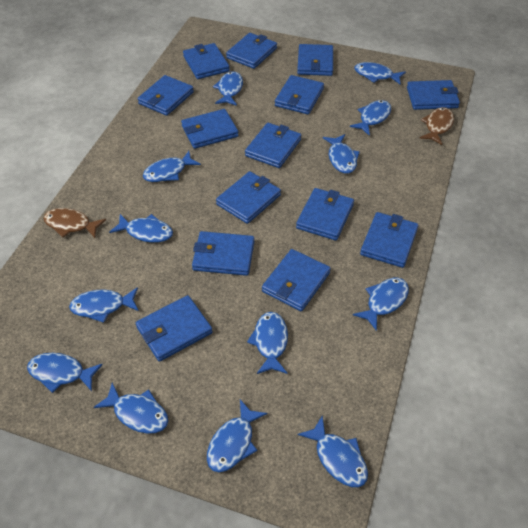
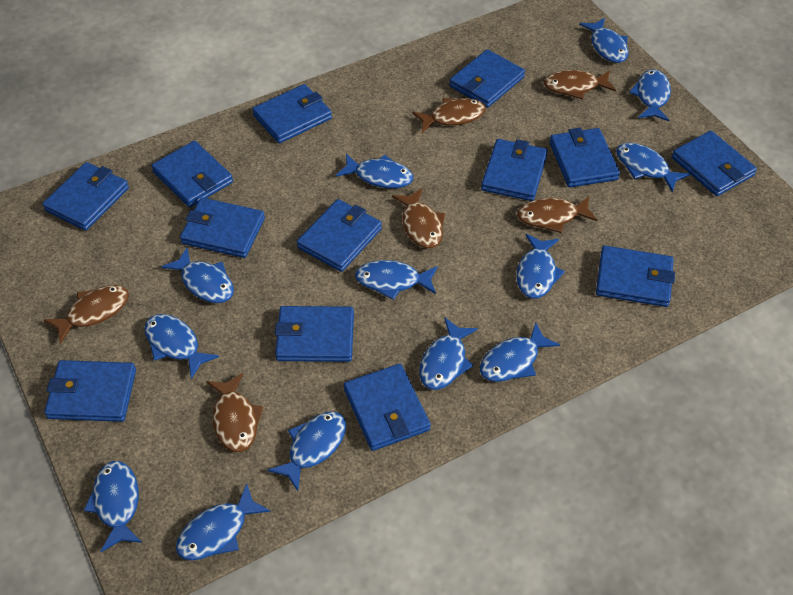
blue wallet: 14 -> 13
brown fish: 2 -> 6

